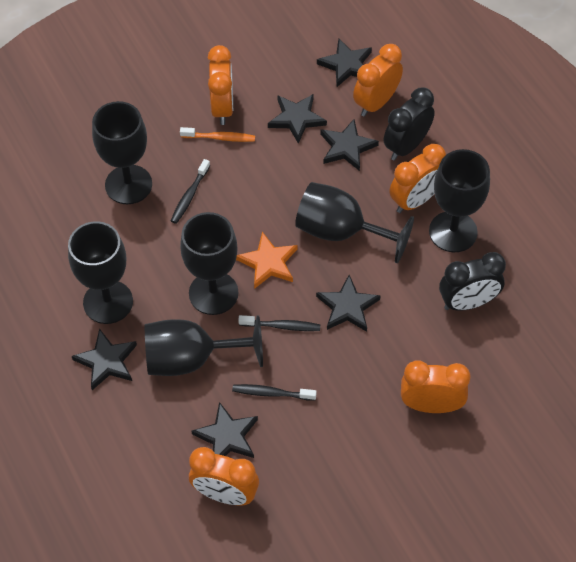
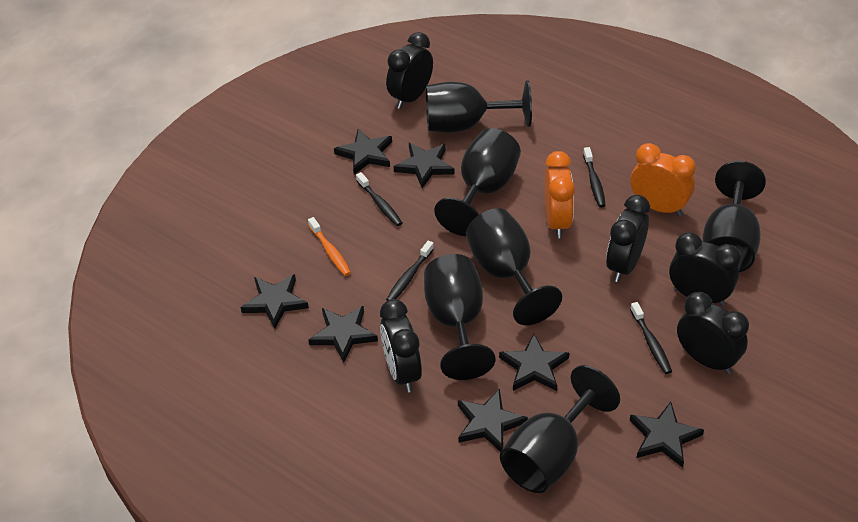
black clock: 2 -> 5
black star: 6 -> 7
black toothbrush: 3 -> 4
orange clock: 5 -> 2
orange star: 1 -> 0

